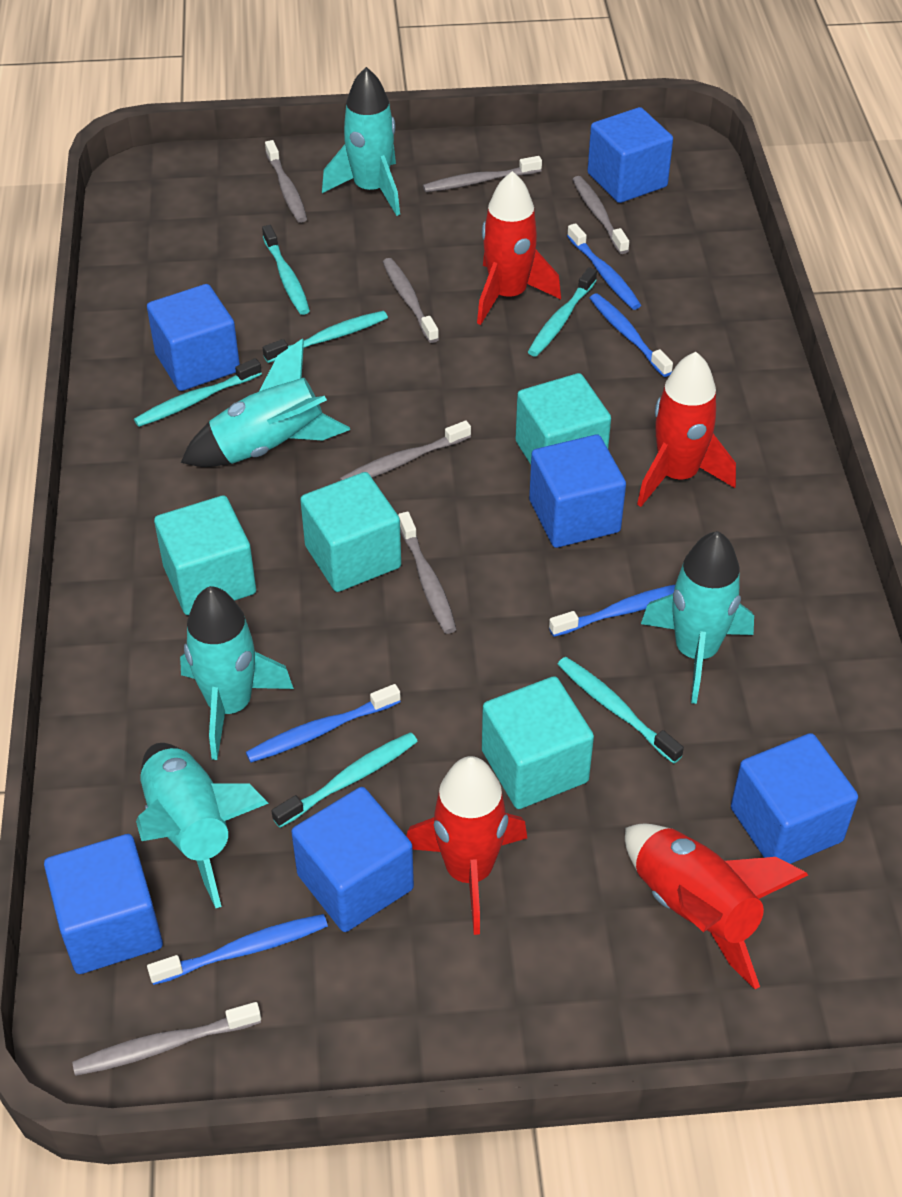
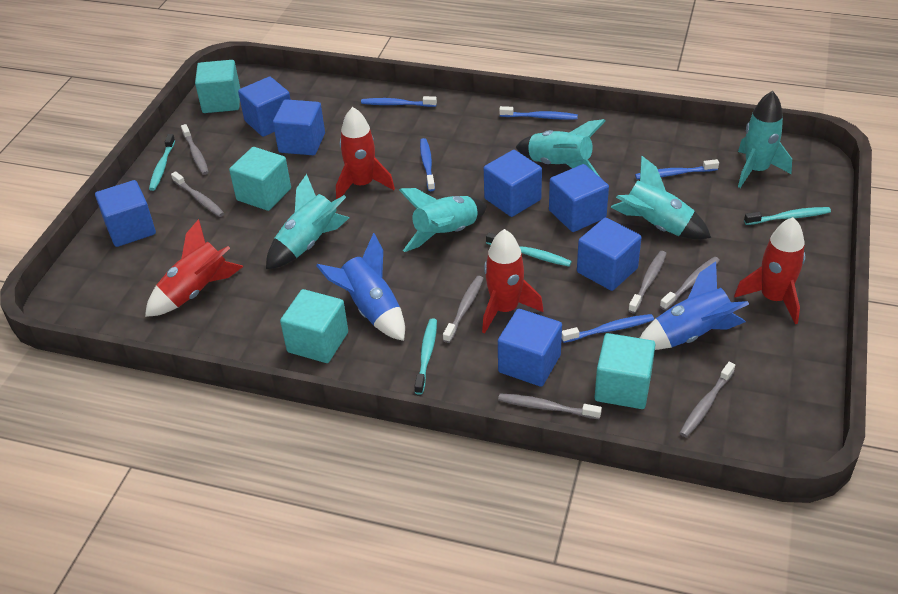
blue cube: 6 -> 7
blue rocket: 0 -> 2
turquoise toothbrush: 6 -> 4

